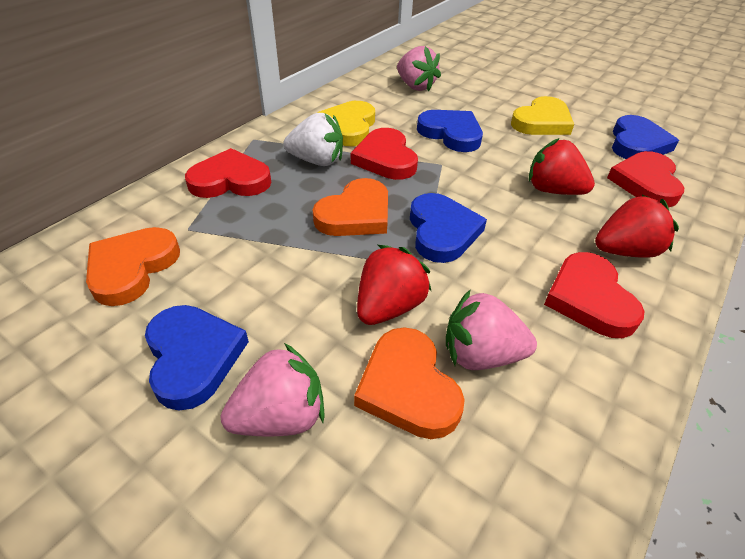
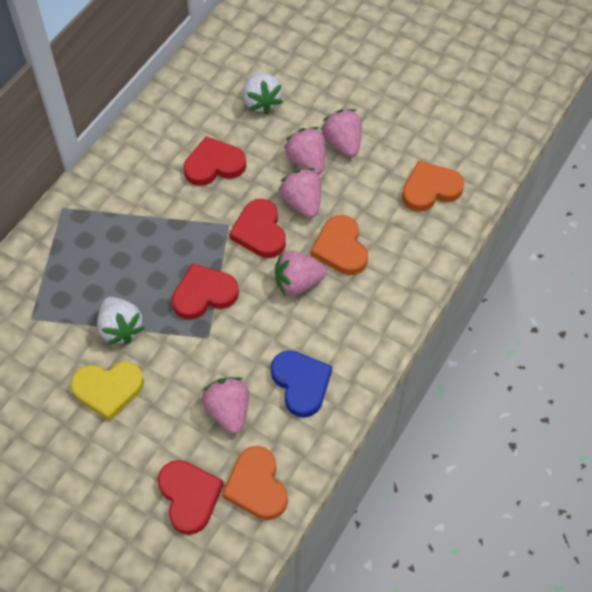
blue heart: 4 -> 1
pink strawberry: 3 -> 5
red strawberry: 3 -> 0
white strawberry: 1 -> 2
yellow heart: 2 -> 1

